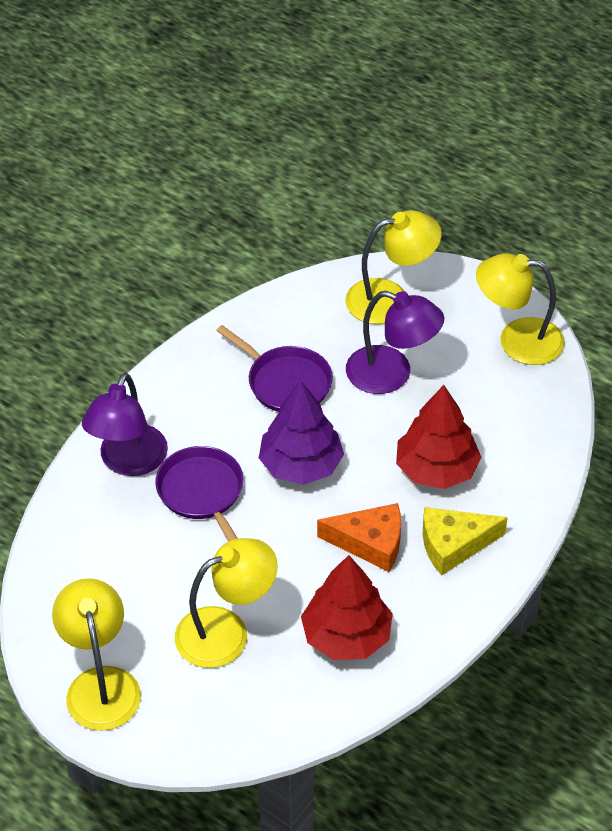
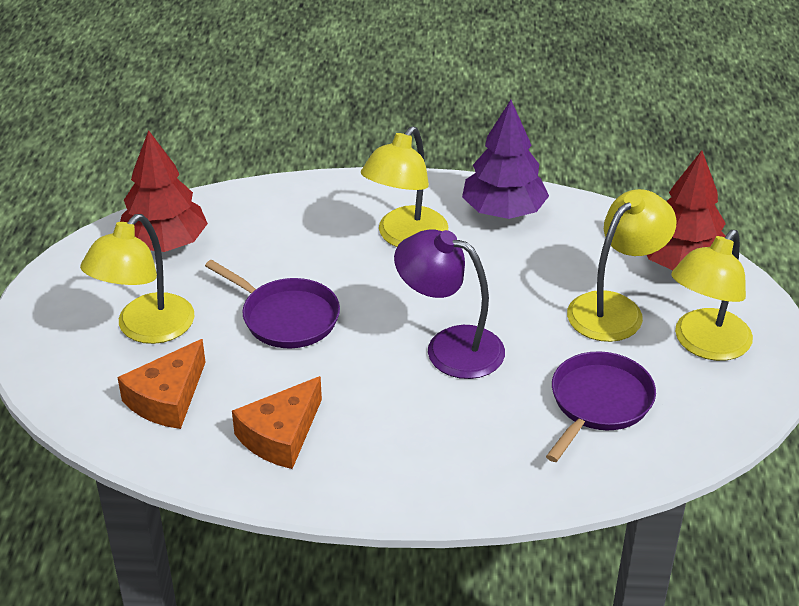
orange cheese: 1 -> 2
purple lamp: 2 -> 1
yellow cheese: 1 -> 0

